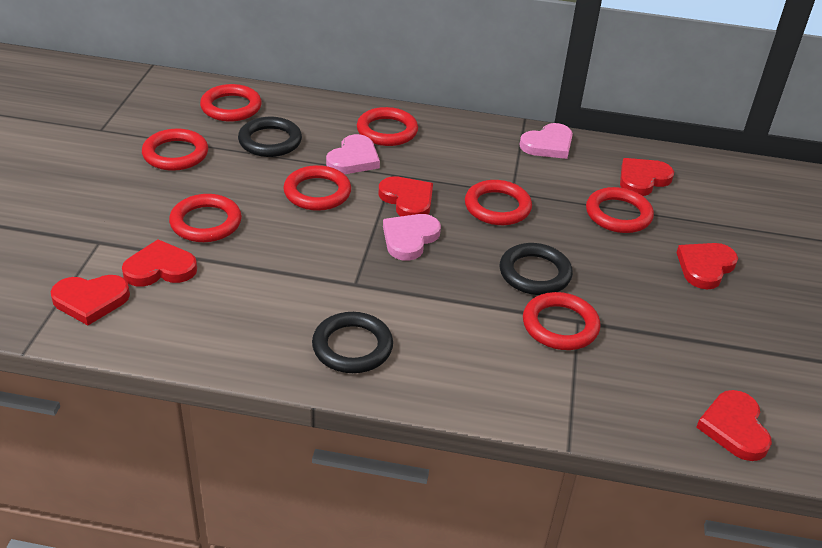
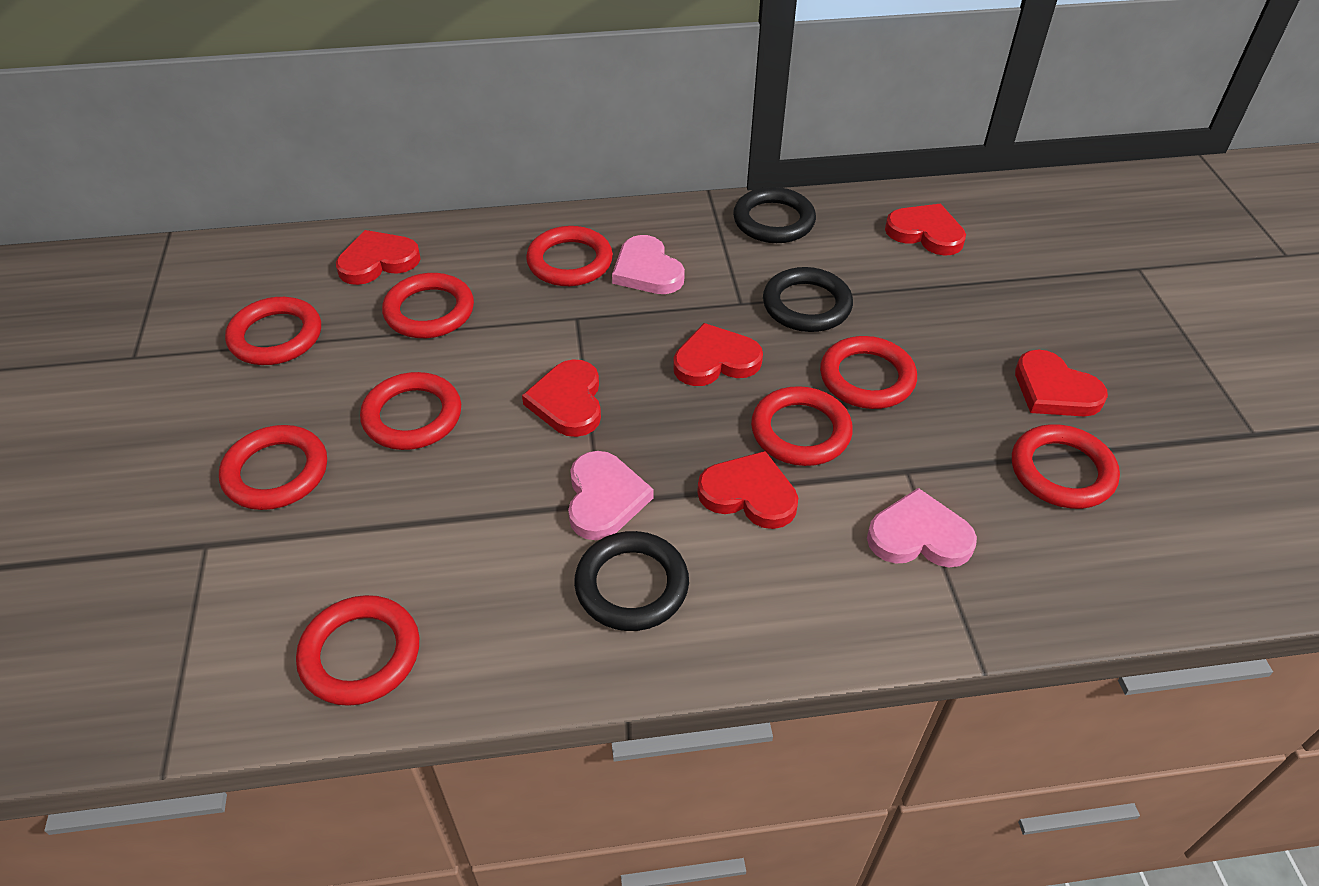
red ring: 8 -> 9

